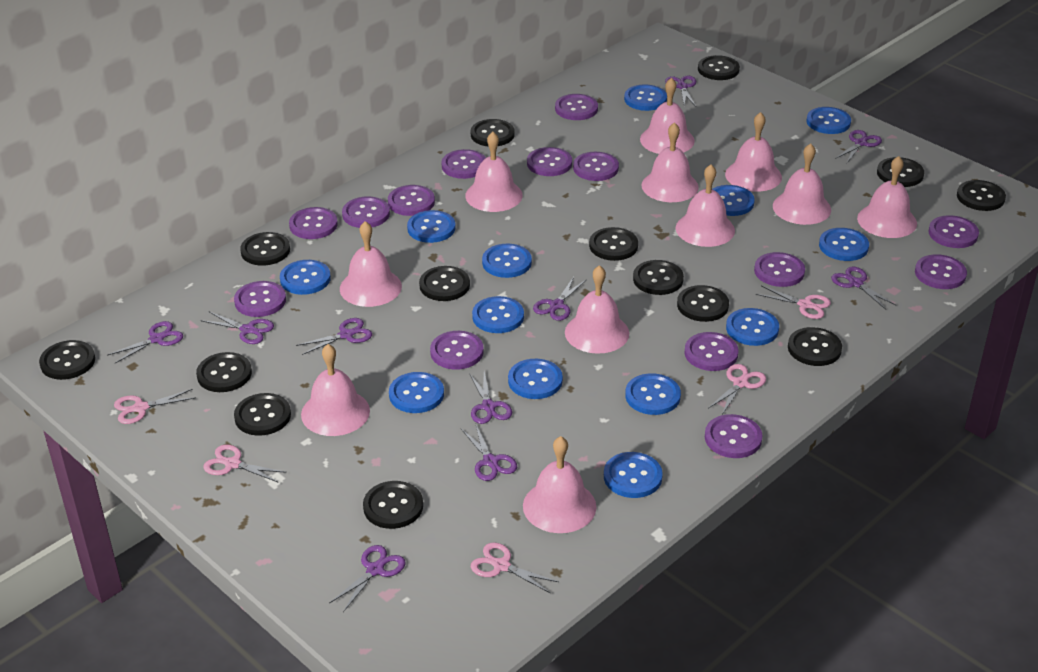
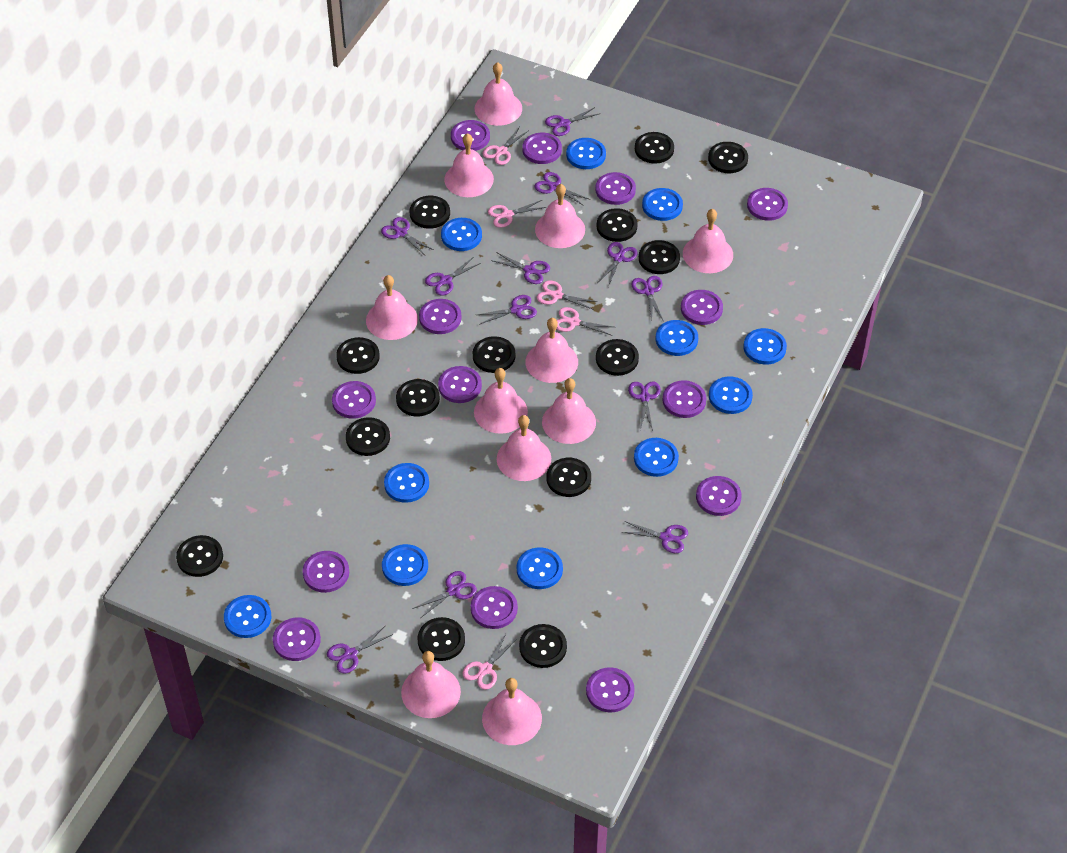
blue button: 13 -> 11
purple scissors: 10 -> 12

